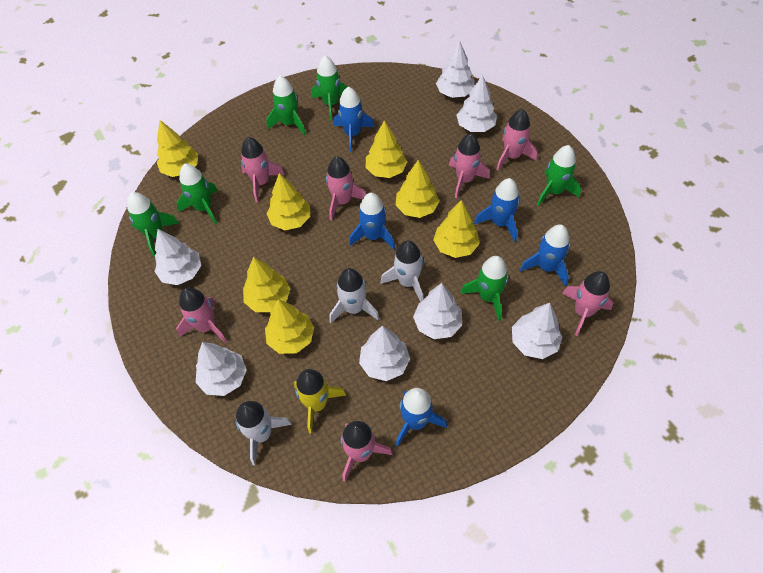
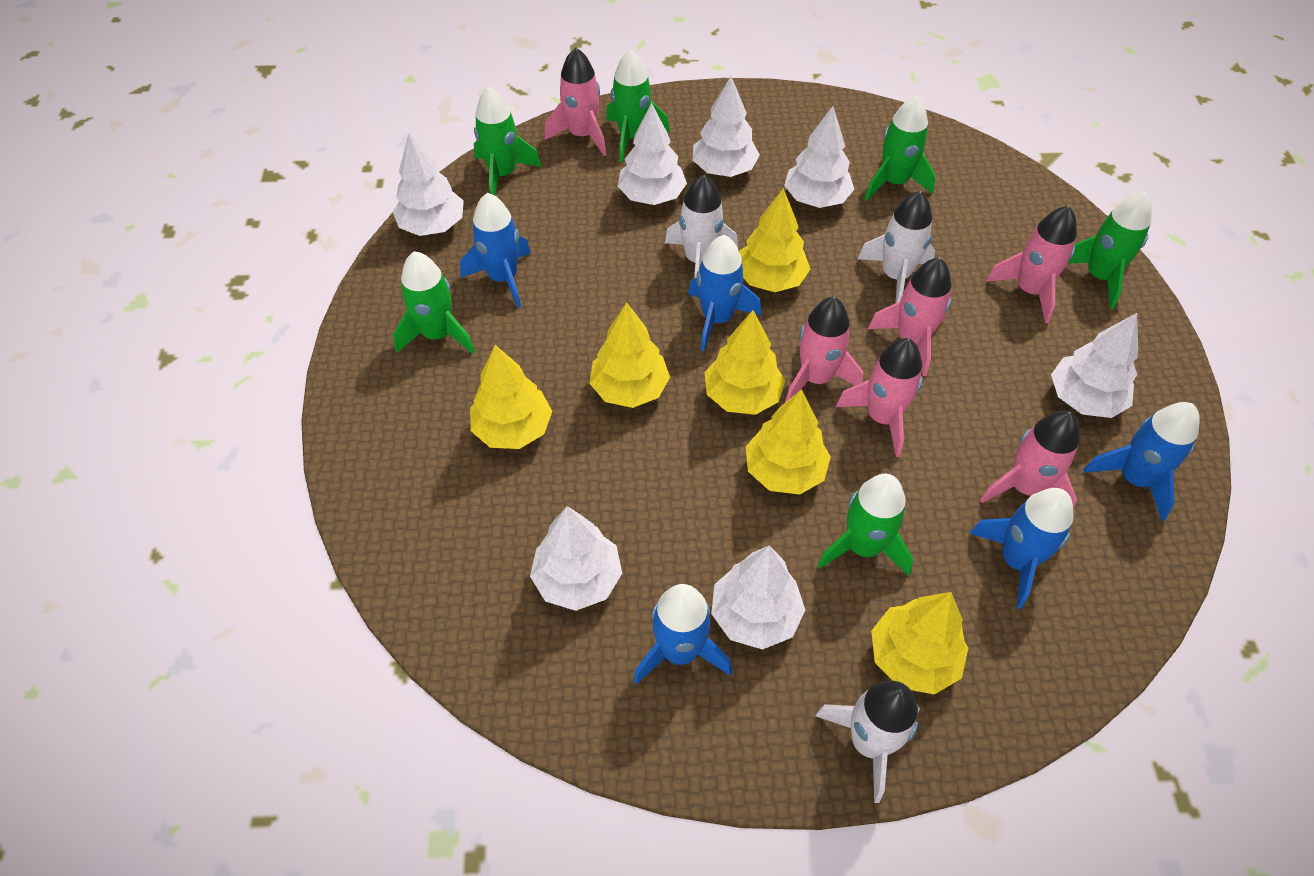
pink rocket: 7 -> 6
yellow rocket: 1 -> 0
yellow tree: 7 -> 6

